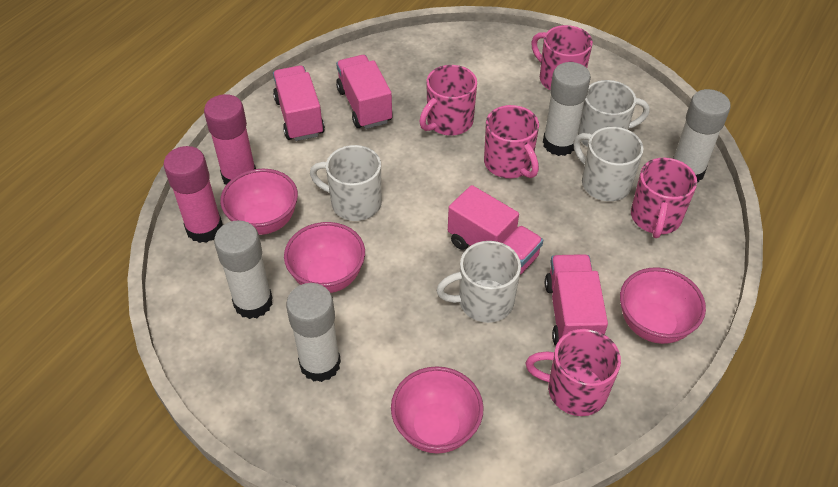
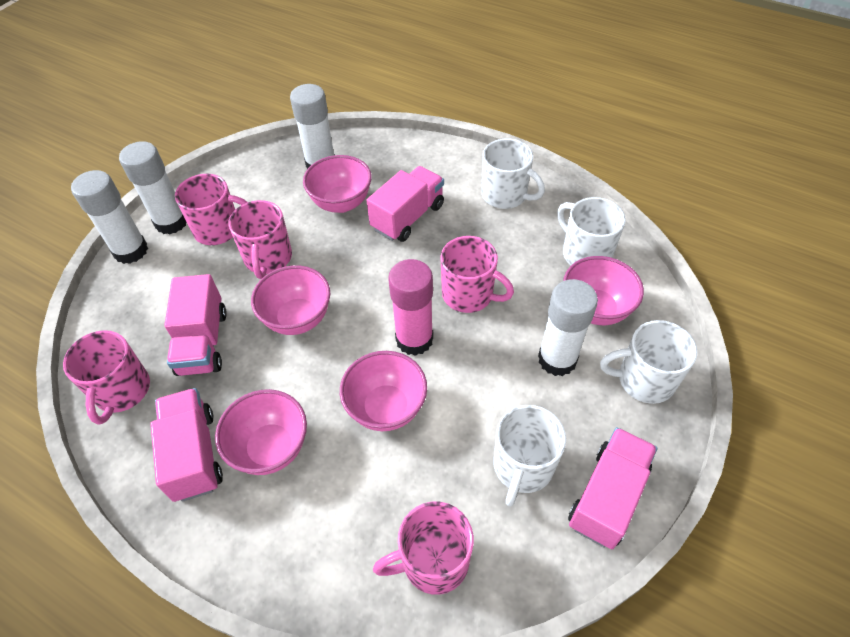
pink bowl: 4 -> 5
pink glue stick: 2 -> 1

